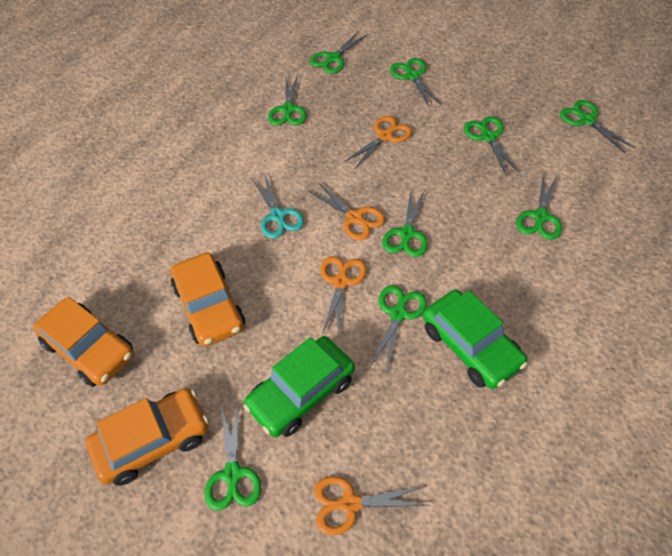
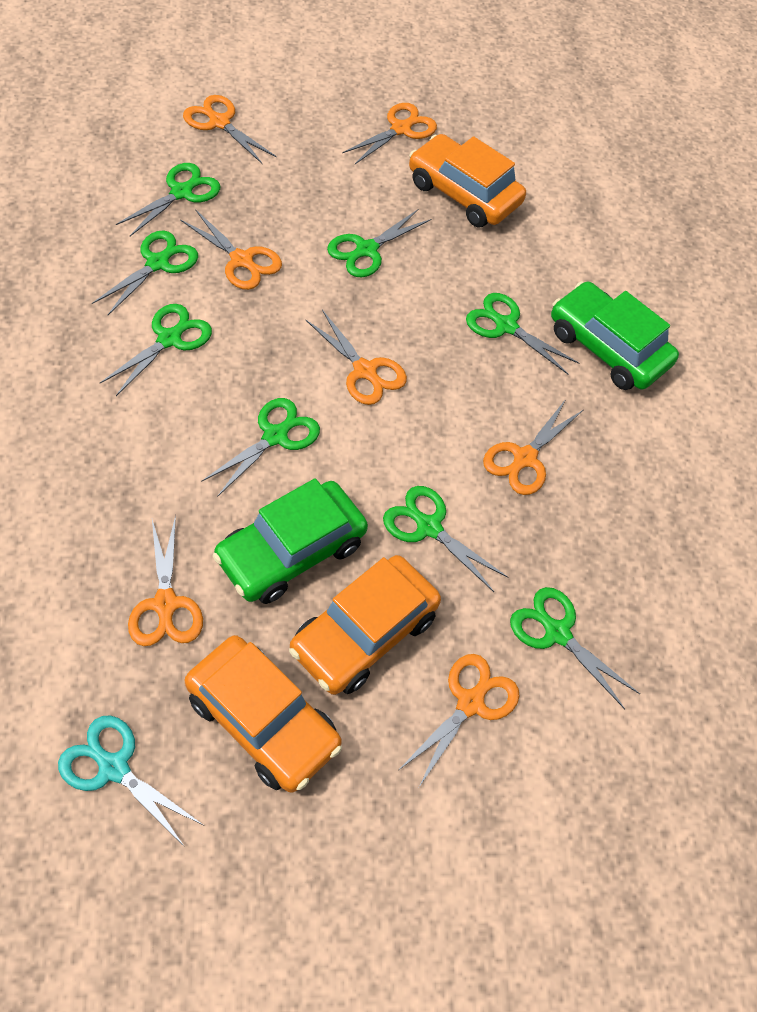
green scissors: 9 -> 8
orange scissors: 4 -> 7

